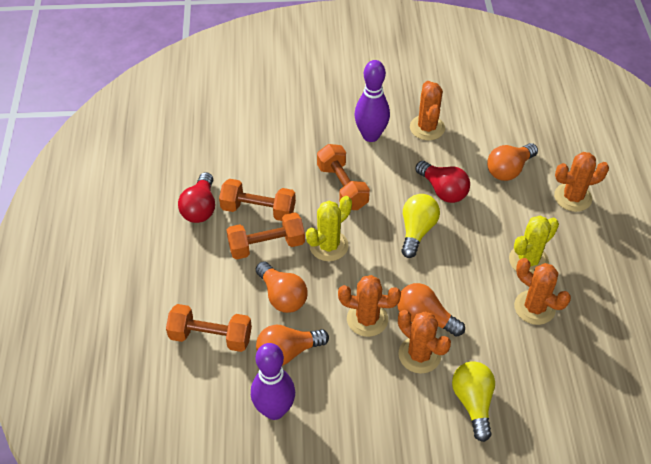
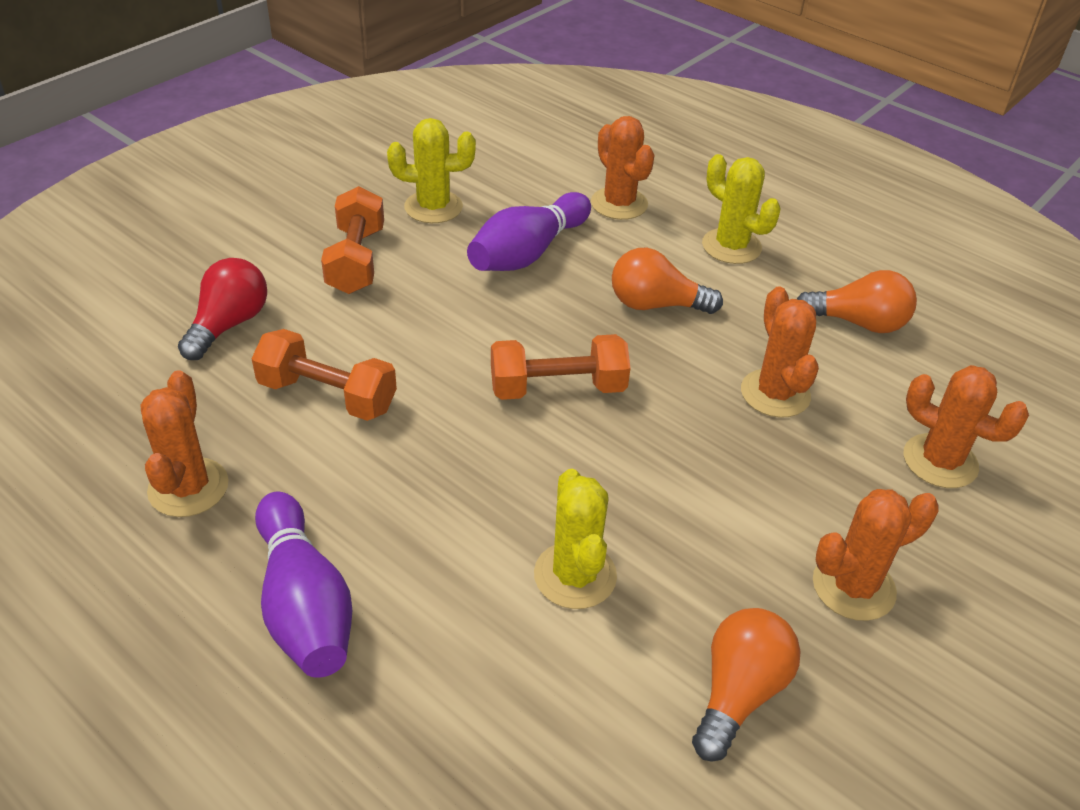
orange dumbbell: 4 -> 3
orange light bulb: 4 -> 3
red light bulb: 2 -> 1
yellow cactus: 2 -> 3
yellow light bulb: 2 -> 0

